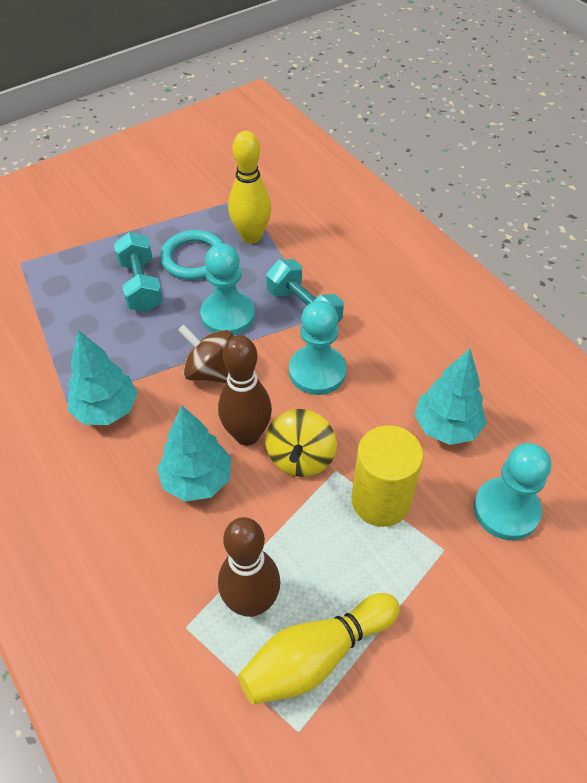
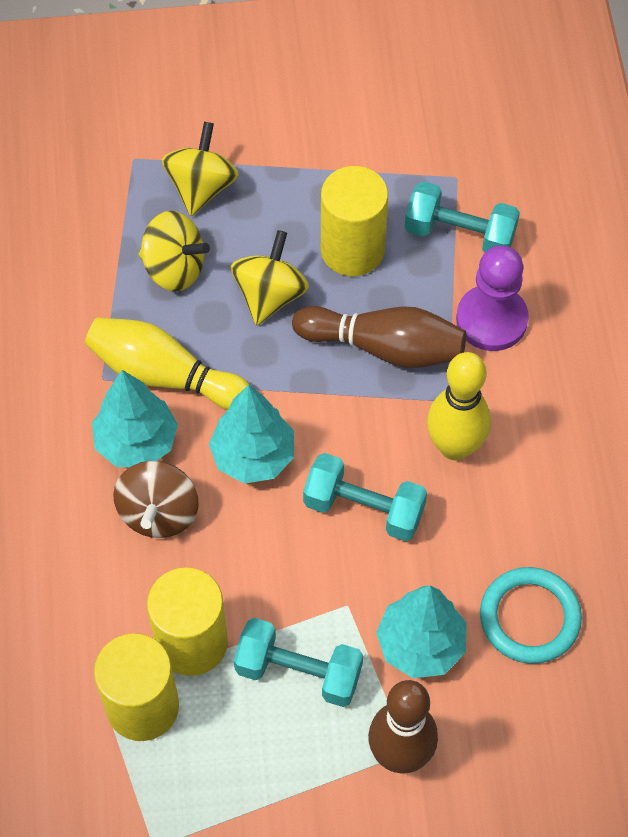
purple pawn: 0 -> 1
turquoise dumbbell: 2 -> 3
turquoise pawn: 3 -> 0
yellow cylinder: 1 -> 3
yellow spinning top: 1 -> 3

